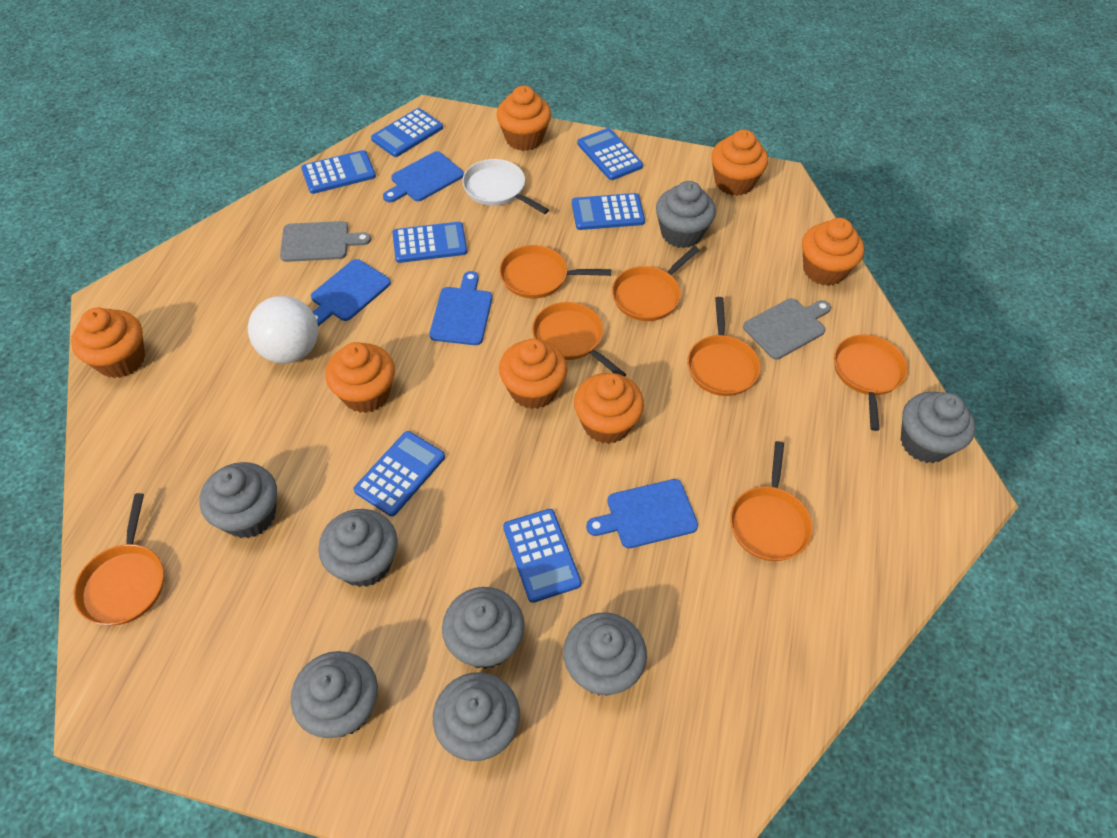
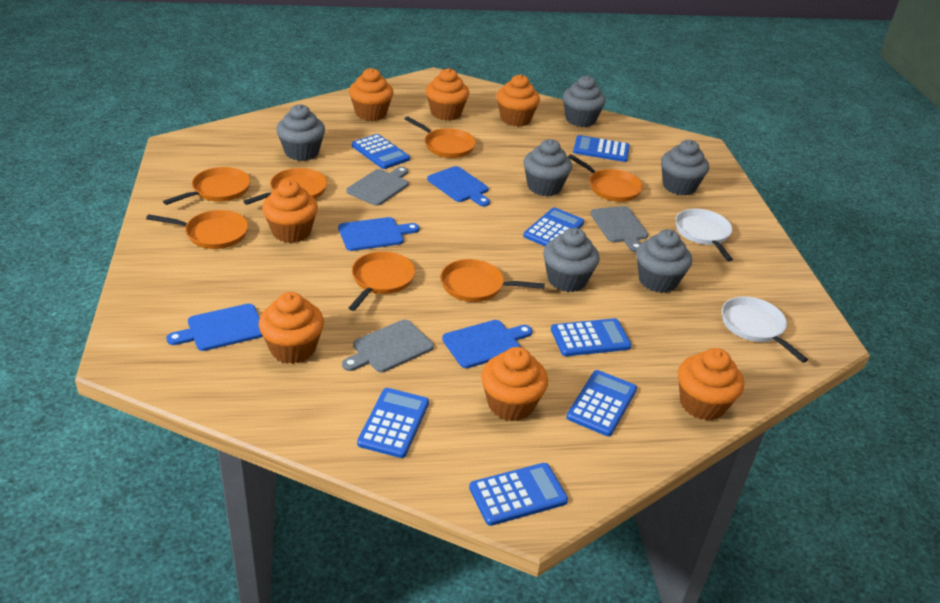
grey cupcake: 8 -> 6
grey cutting board: 2 -> 3
white ball: 1 -> 0
white pan: 1 -> 2

